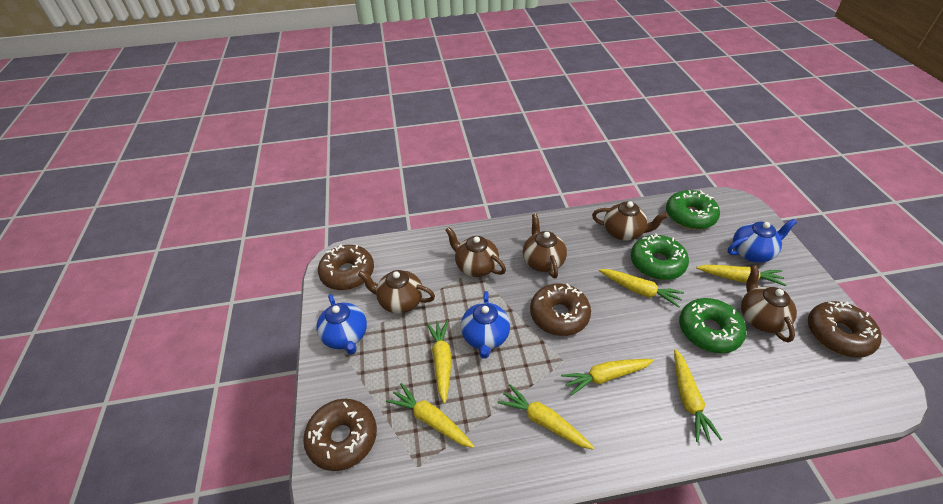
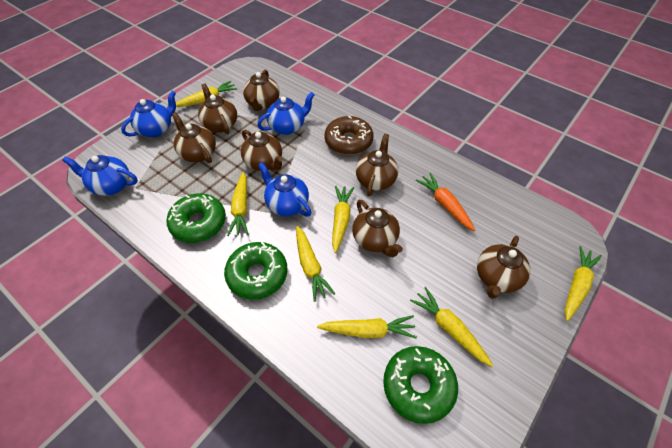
blue teapot: 3 -> 4
brown donut: 4 -> 1
brown teapot: 5 -> 7
orange carrot: 0 -> 1

